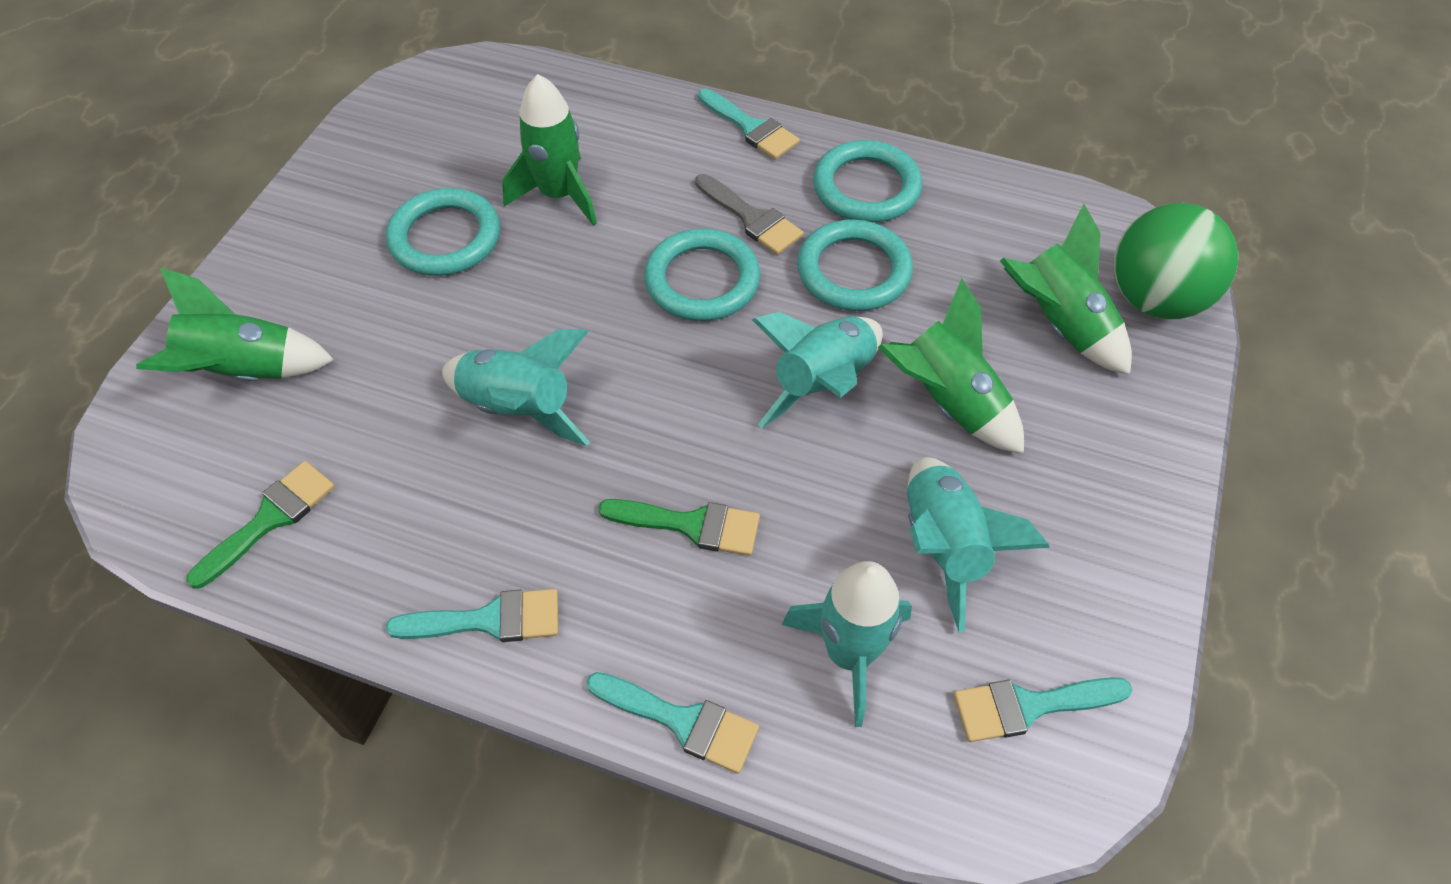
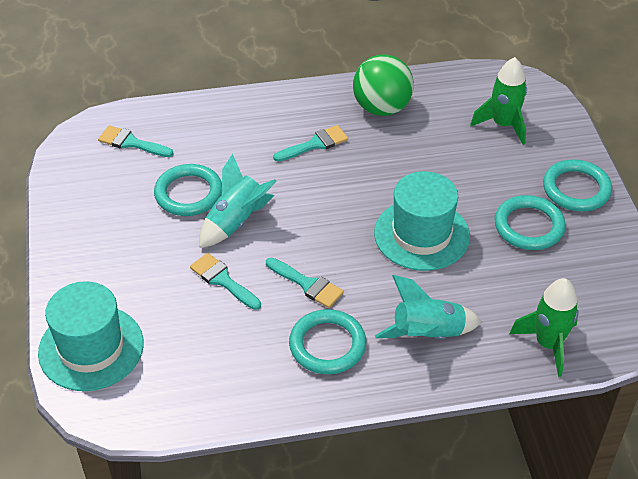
green brush: 2 -> 0
green rocket: 4 -> 2
grey brush: 1 -> 0
turquoise hat: 0 -> 2
turquoise rocket: 4 -> 2

